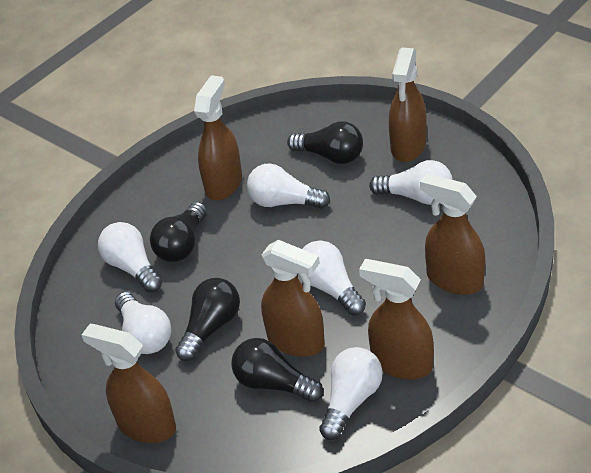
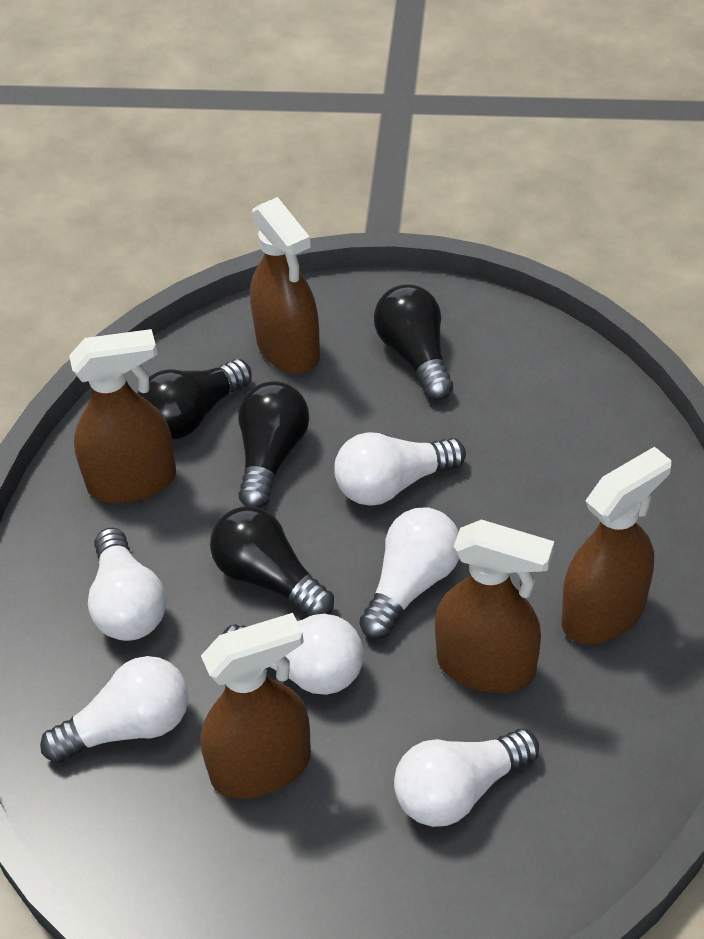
brown spray bottle: 6 -> 5

